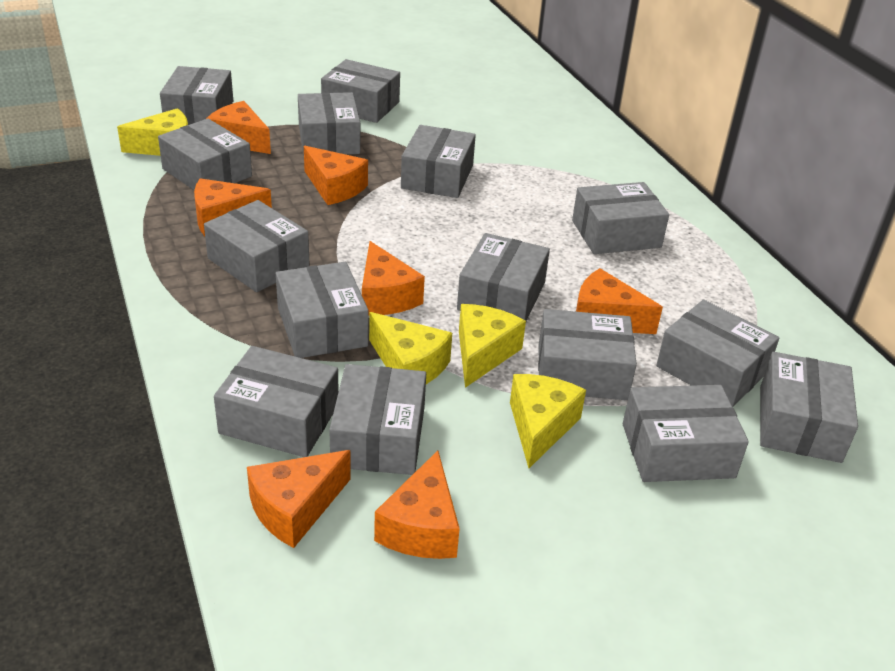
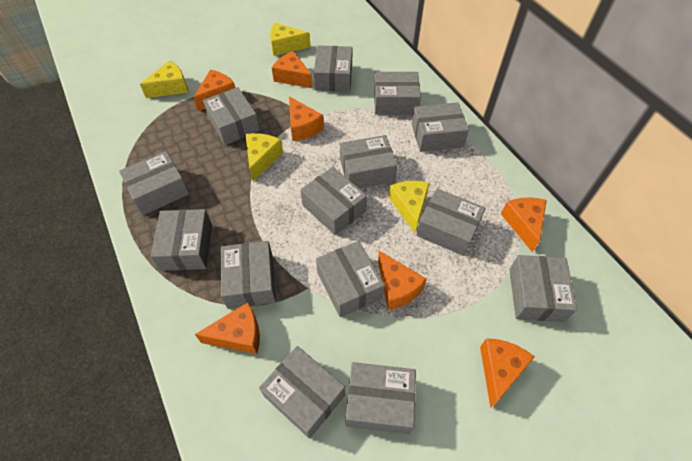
grey box: 15 -> 14

